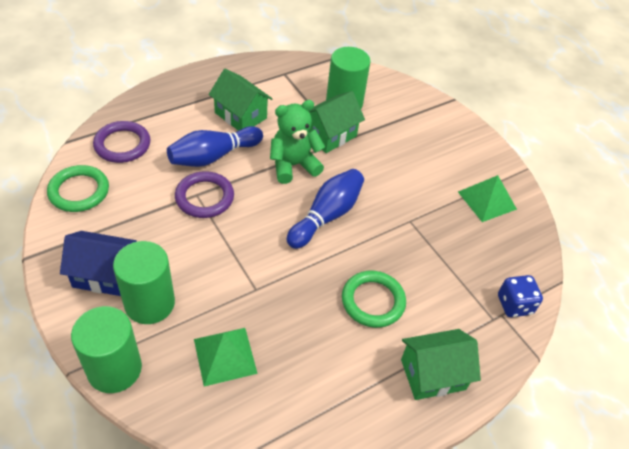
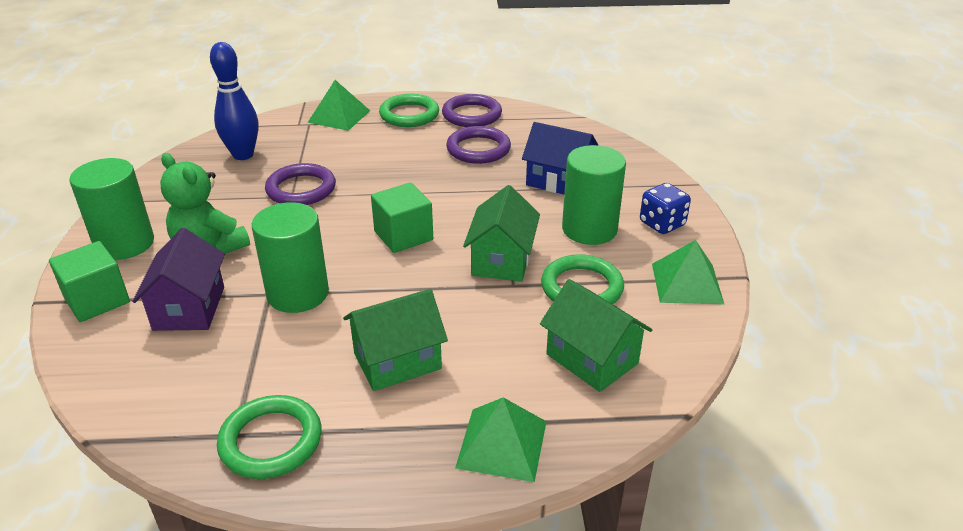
blue bowling pin: 2 -> 1
green cube: 0 -> 2
green pyramid: 2 -> 3
green ring: 2 -> 3
purple house: 0 -> 1
purple ring: 2 -> 3

